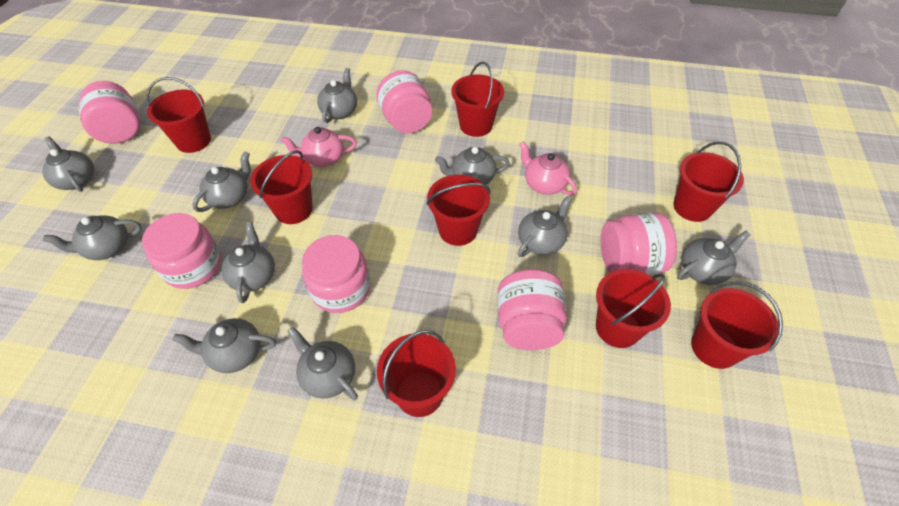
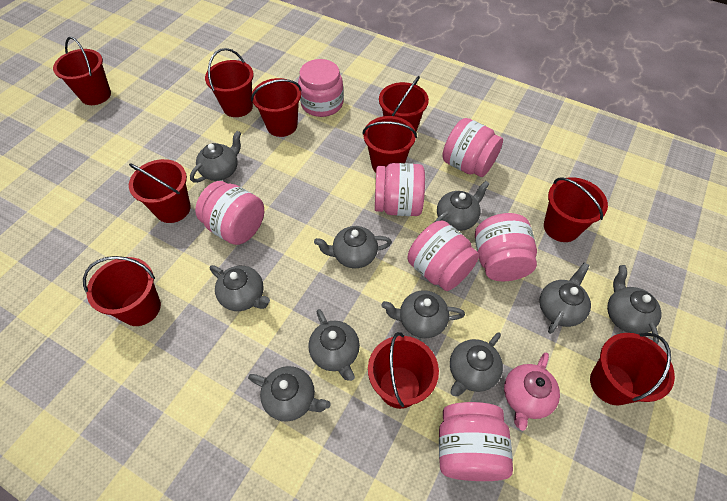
pink jar: 6 -> 7
pink teapot: 2 -> 1
red bucket: 8 -> 10

